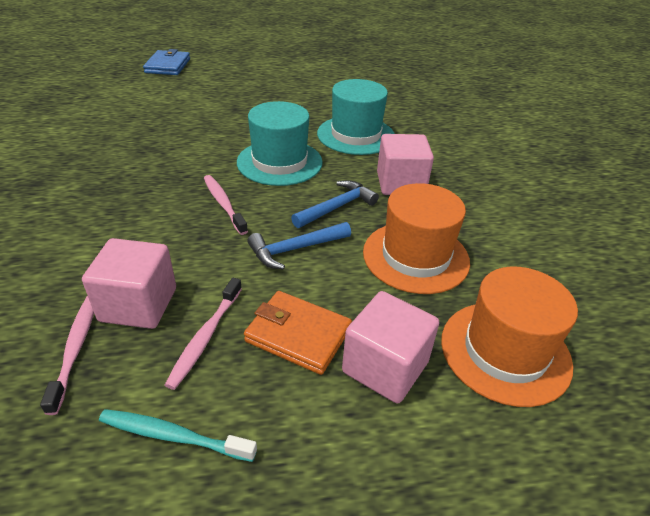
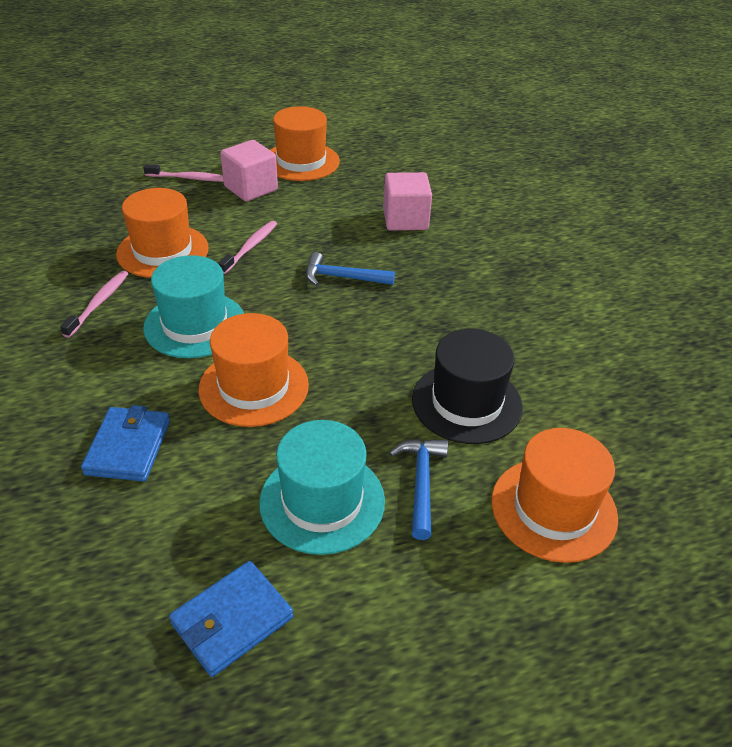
black hat: 0 -> 1
blue wallet: 1 -> 2
orange hat: 2 -> 4
orange wallet: 1 -> 0
pink cube: 3 -> 2
turquoise toothbrush: 1 -> 0

